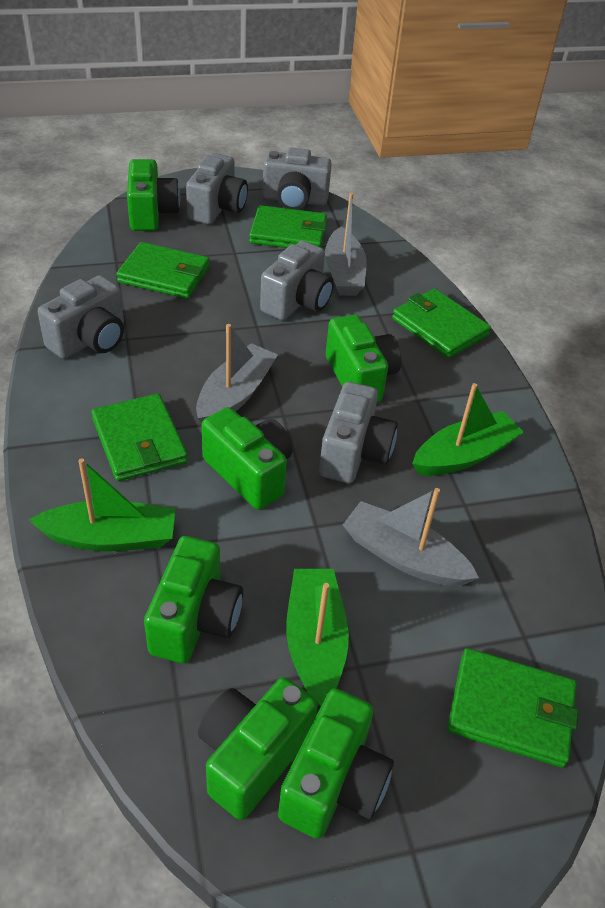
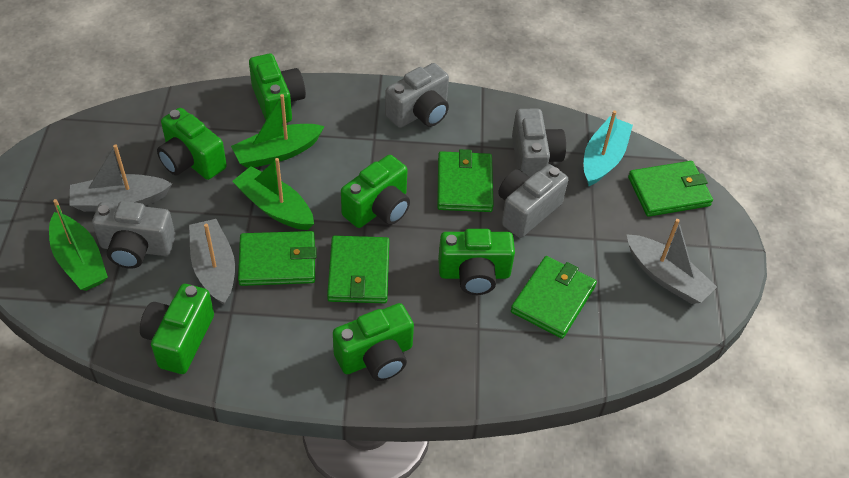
grey camera: 5 -> 4
turquoise boat: 0 -> 1

